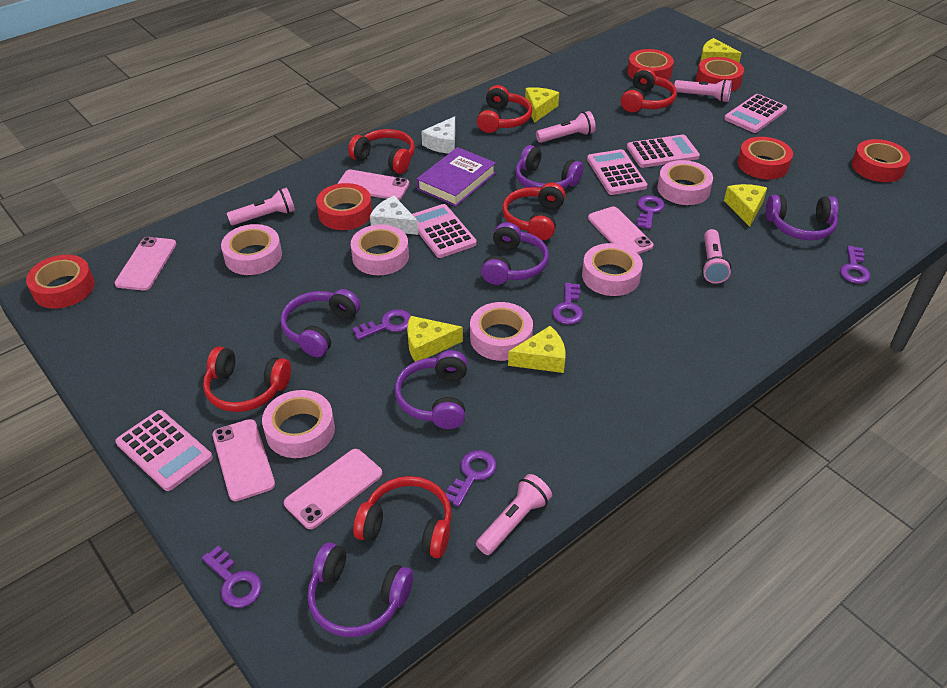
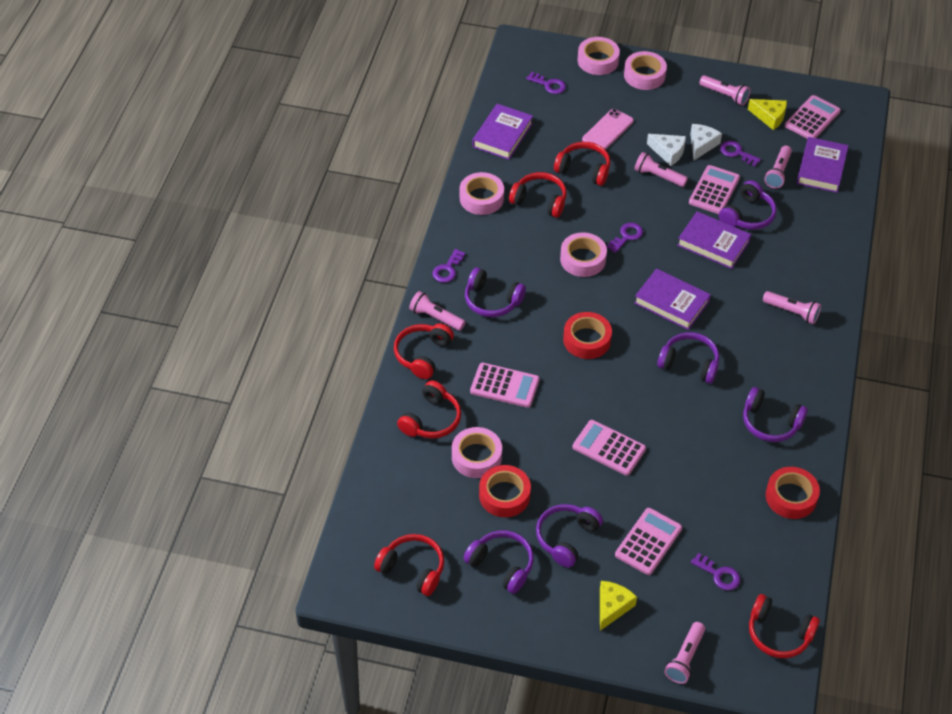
pink flashlight: 5 -> 6
pink phone: 5 -> 1
pink tape: 6 -> 5
purple book: 1 -> 4
purple key: 6 -> 5
red tape: 6 -> 3
yellow cheese: 5 -> 2

